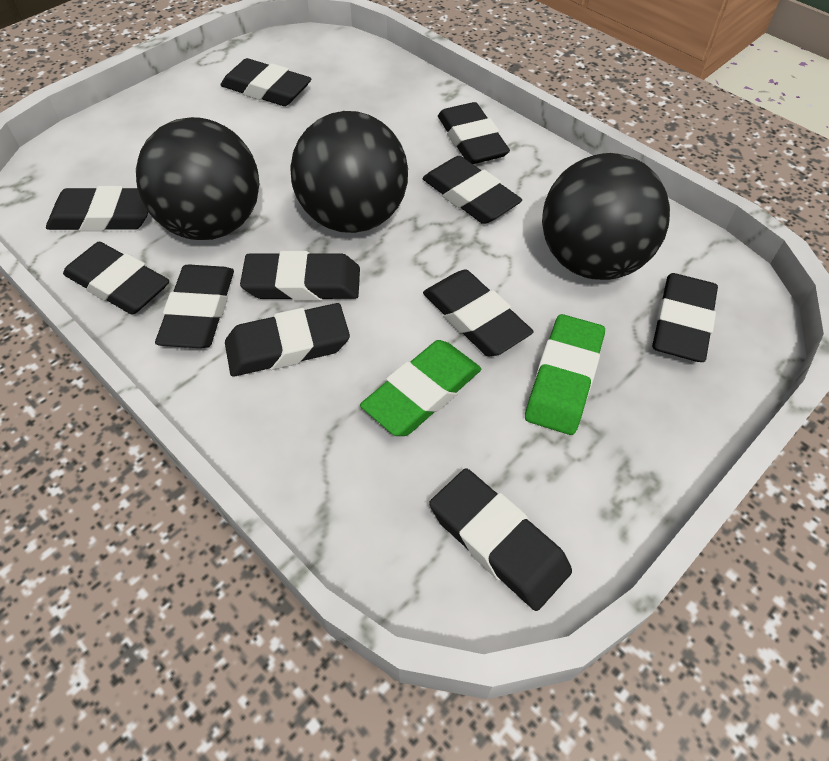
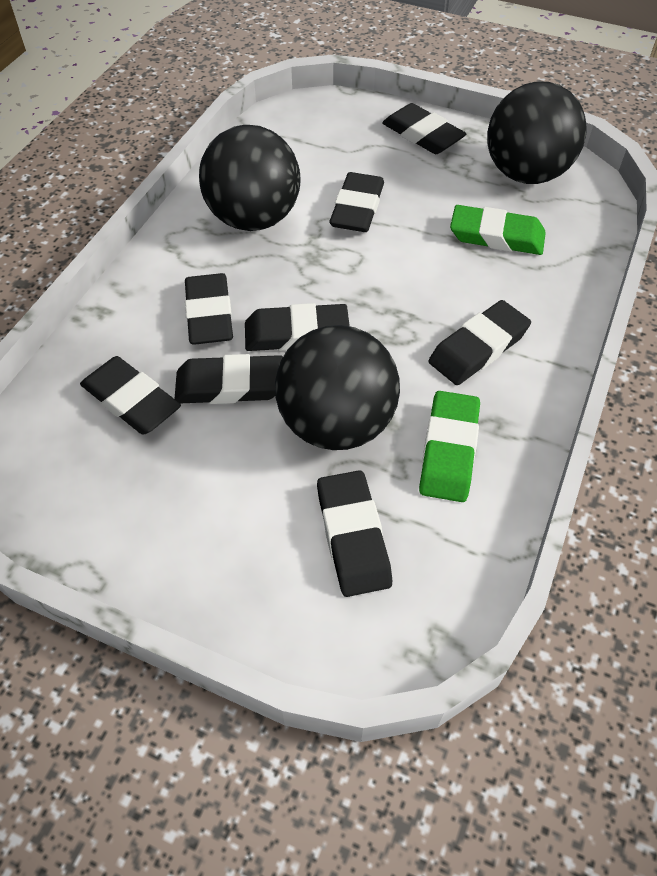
black eraser: 11 -> 8

